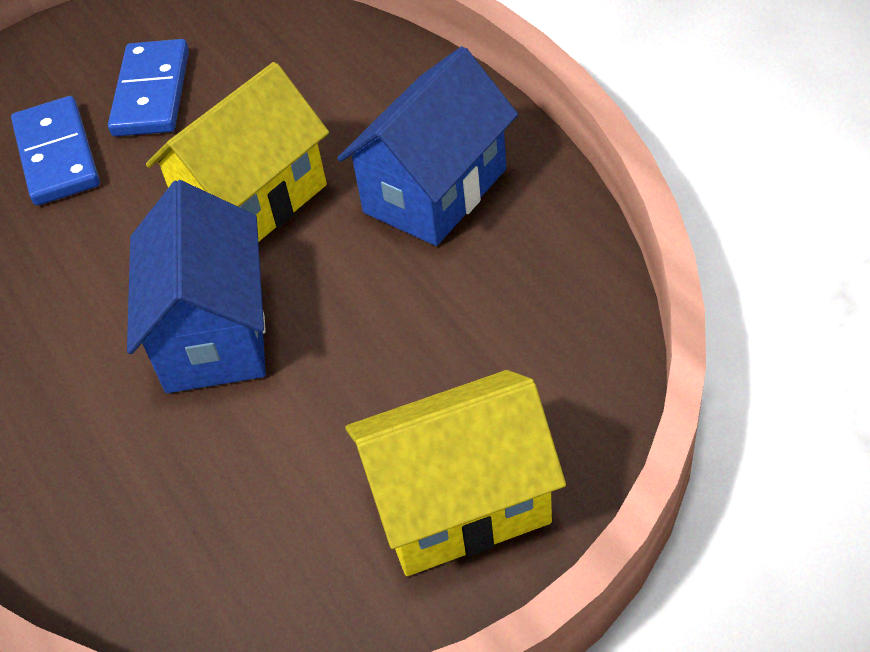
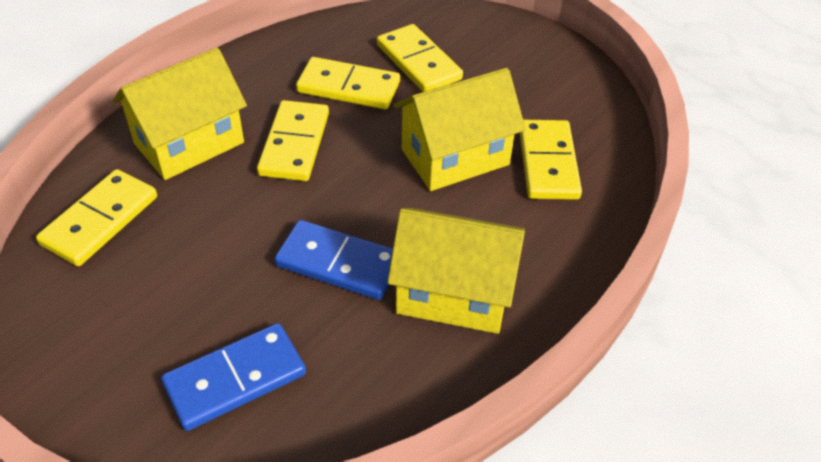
blue house: 2 -> 0
yellow domino: 0 -> 5
yellow house: 2 -> 3

